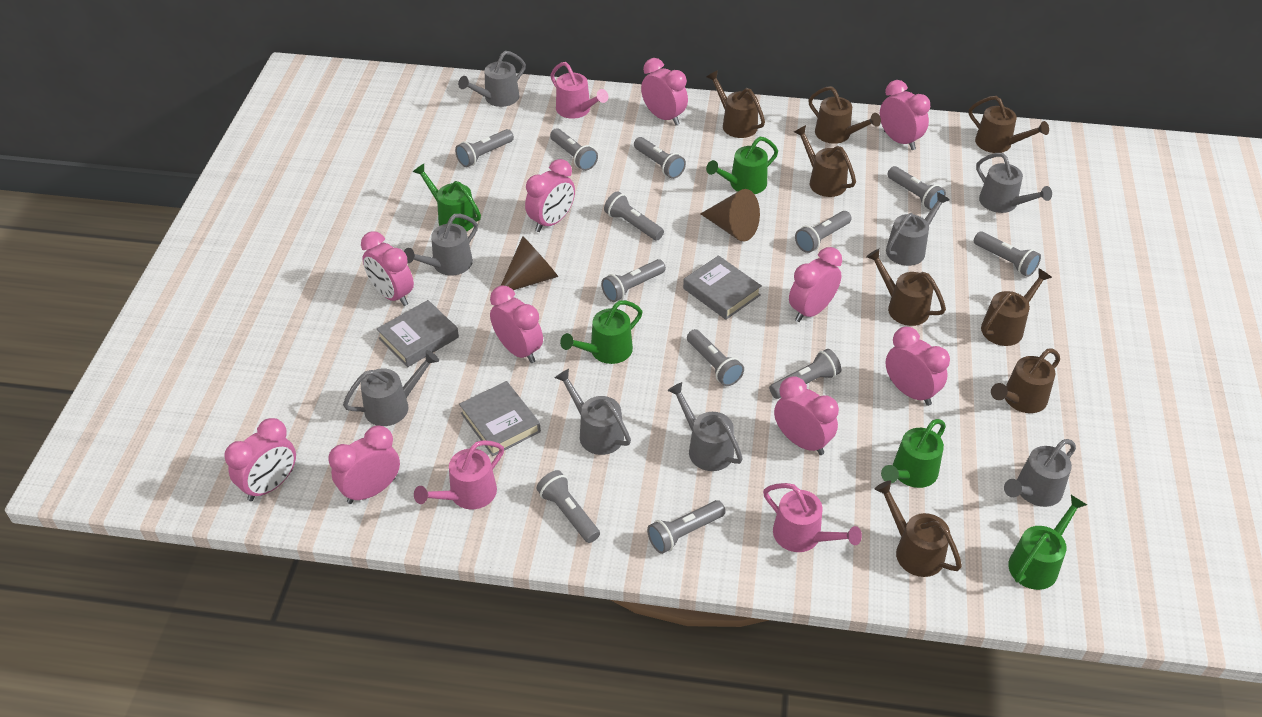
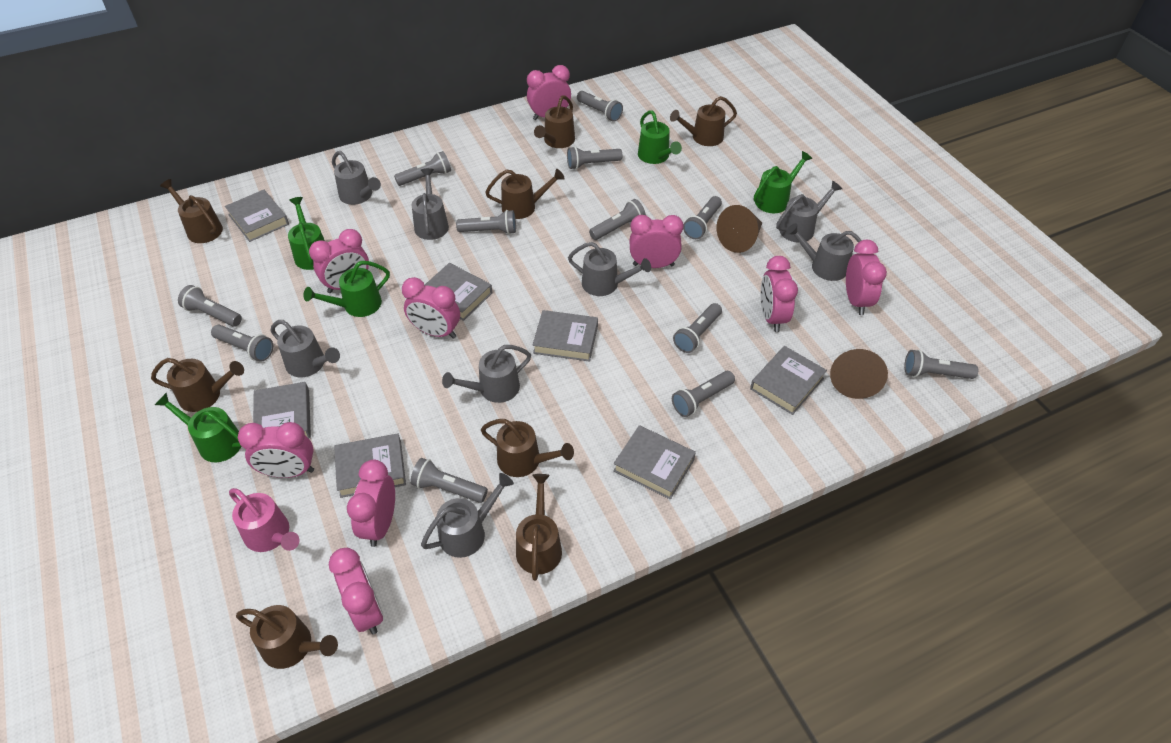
grey book: 3 -> 7
pink clock: 10 -> 9
pink watering can: 3 -> 1

